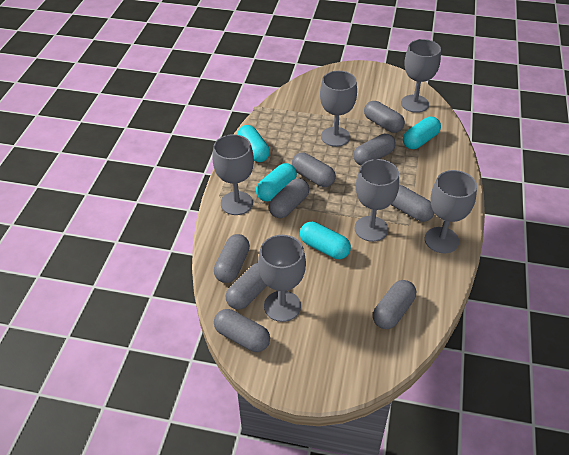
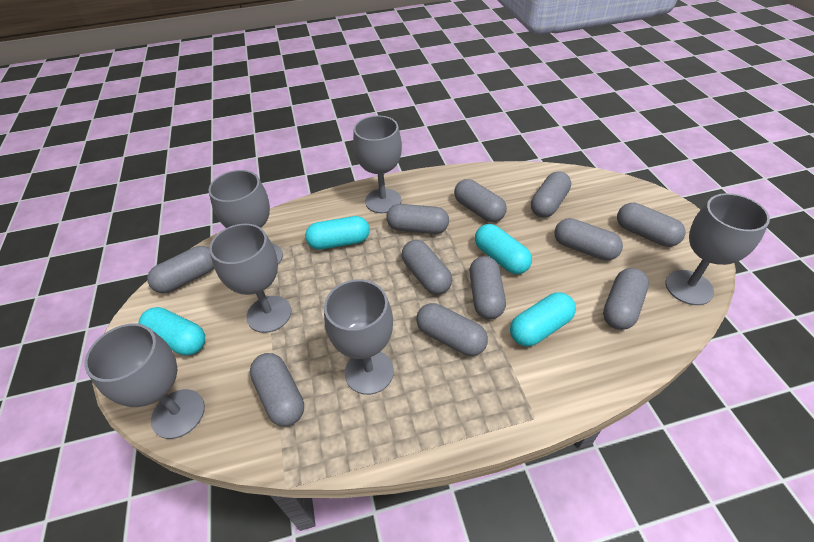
grey capsule: 9 -> 11

